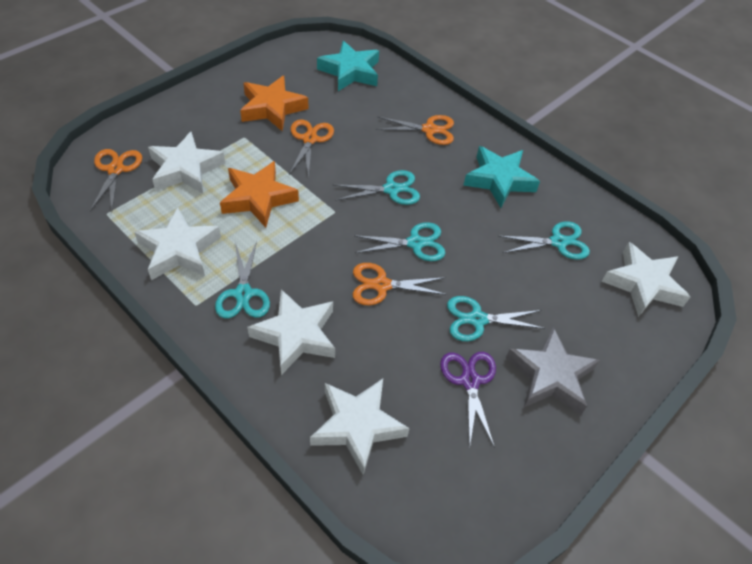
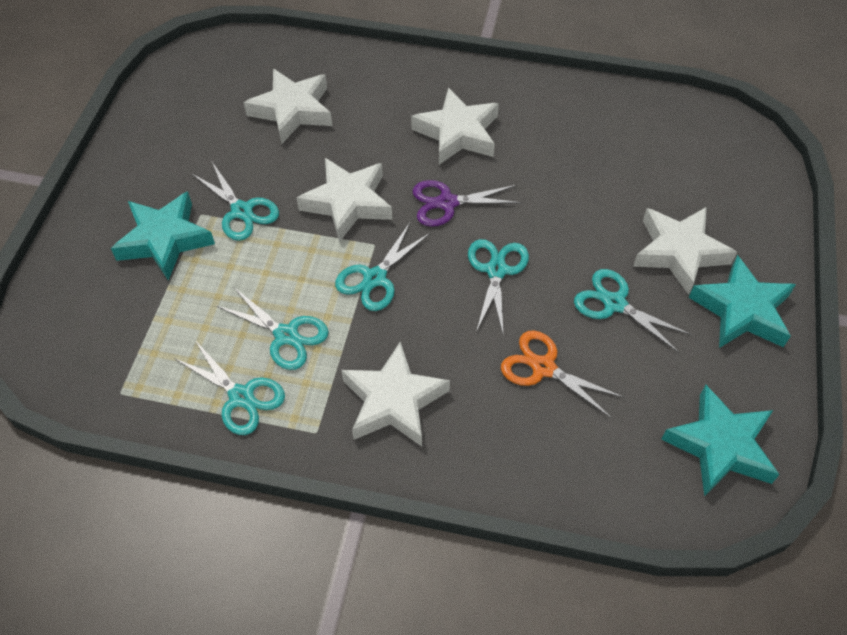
grey star: 1 -> 0
orange scissors: 4 -> 1
orange star: 2 -> 0
turquoise scissors: 5 -> 6
turquoise star: 2 -> 3

